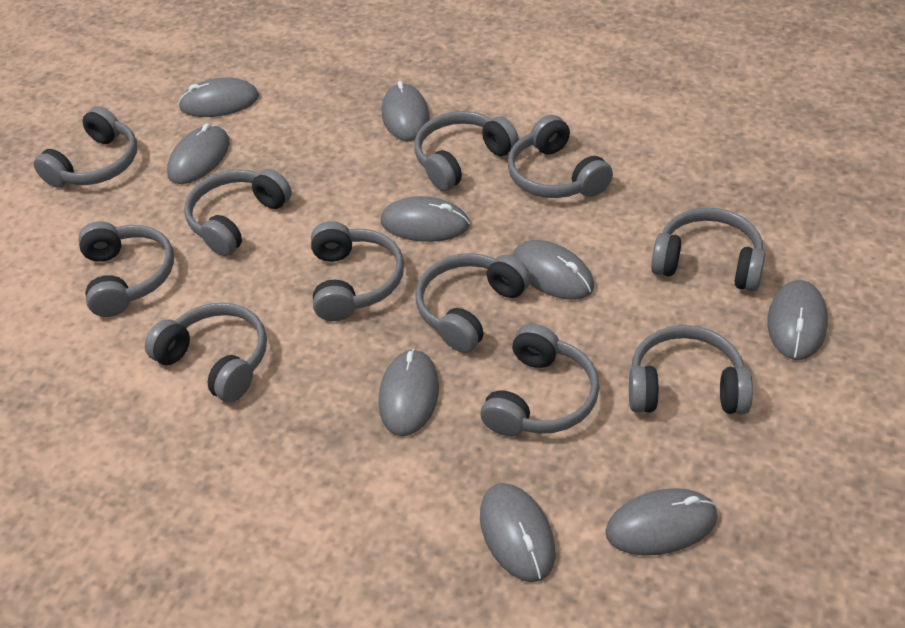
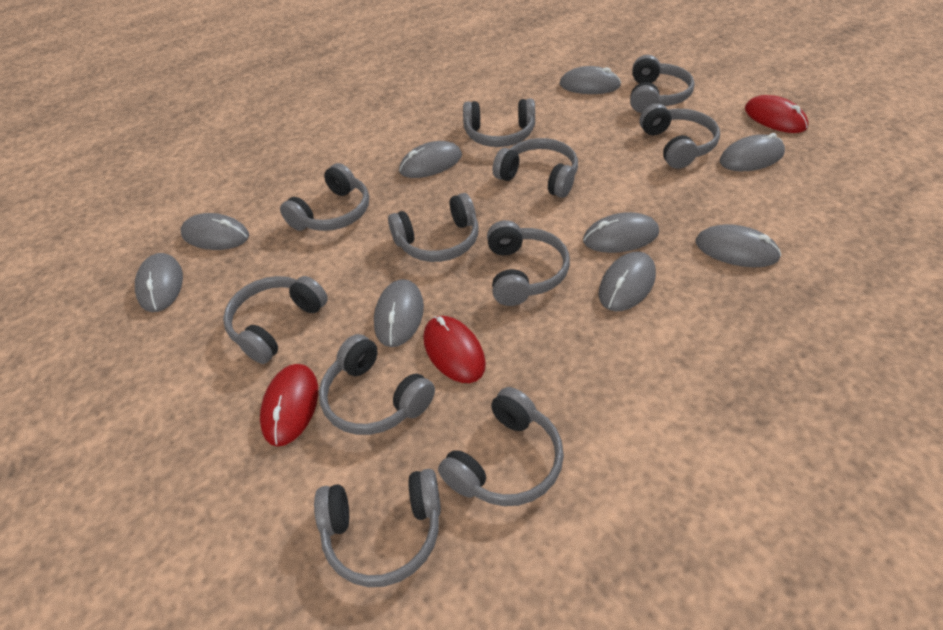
red mouse: 0 -> 3

